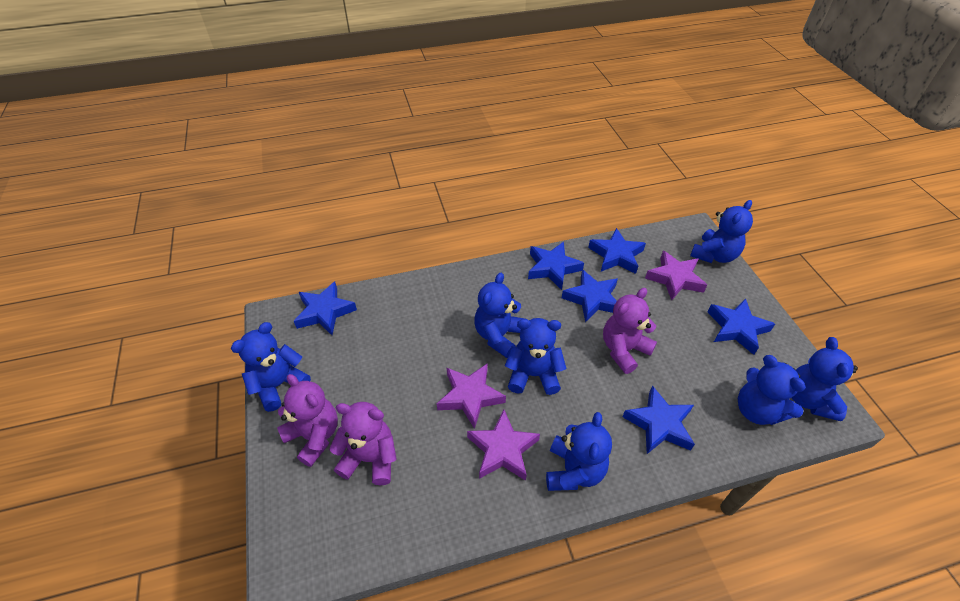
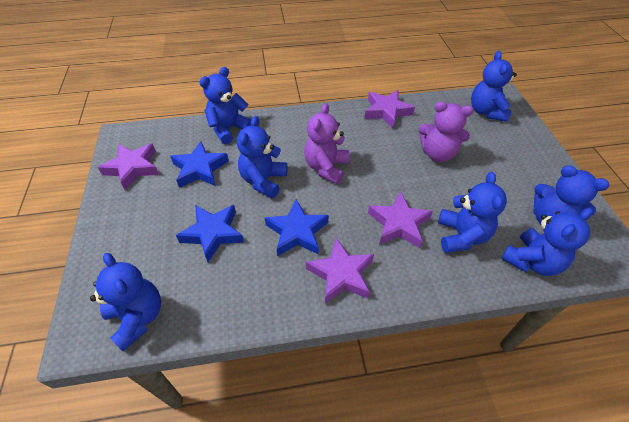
blue star: 6 -> 3
purple star: 3 -> 4
purple teddy bear: 3 -> 2

